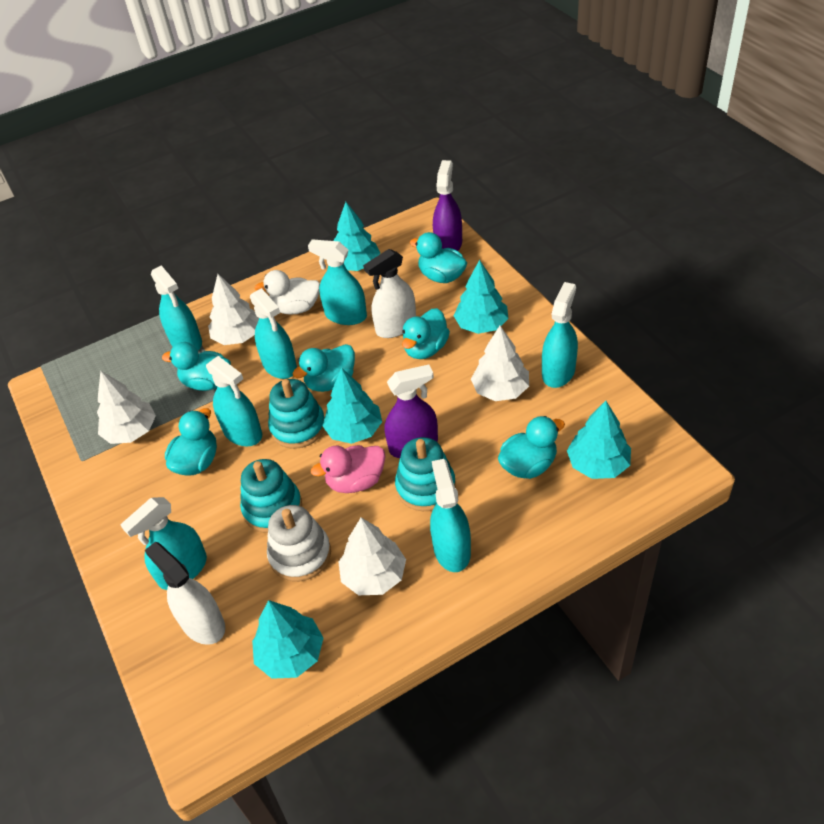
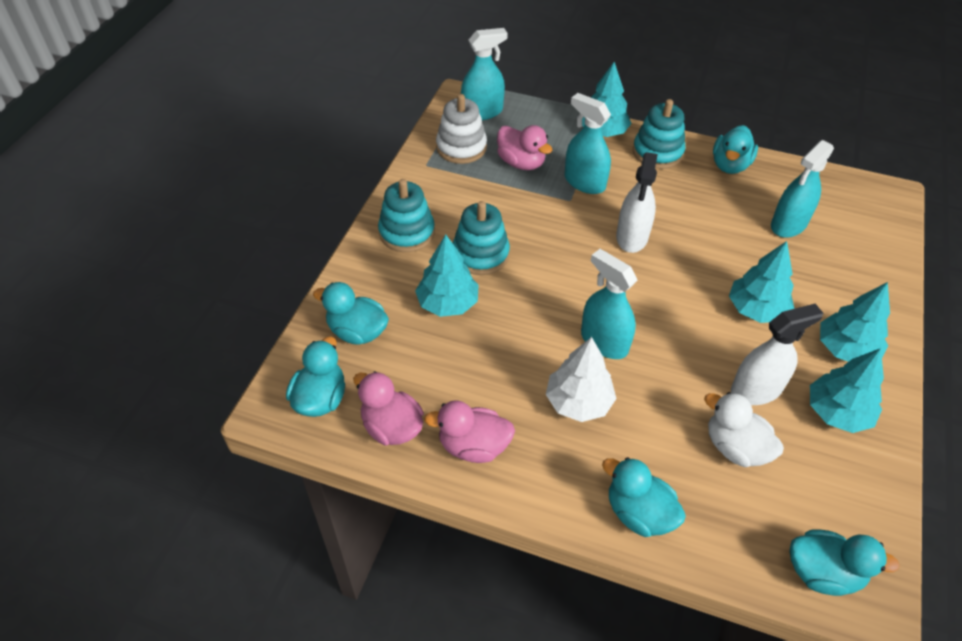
pink duck: 1 -> 3
purple spray bottle: 2 -> 0
turquoise duck: 6 -> 5
turquoise spray bottle: 7 -> 4
white tree: 4 -> 1

